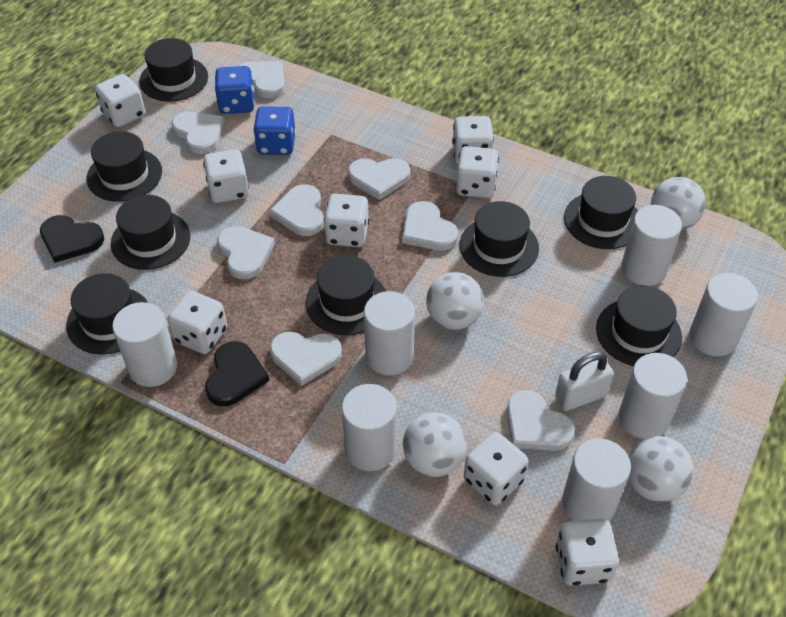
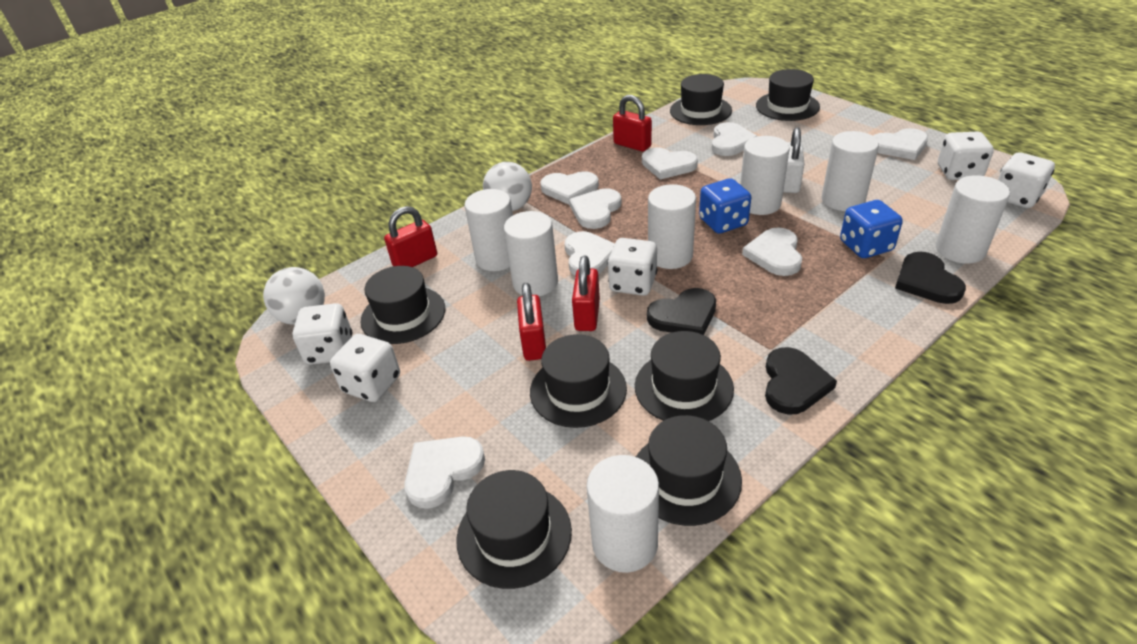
black hat: 8 -> 7
black heart: 2 -> 3
red padlock: 0 -> 4
white ball: 4 -> 2
white dice: 8 -> 5

